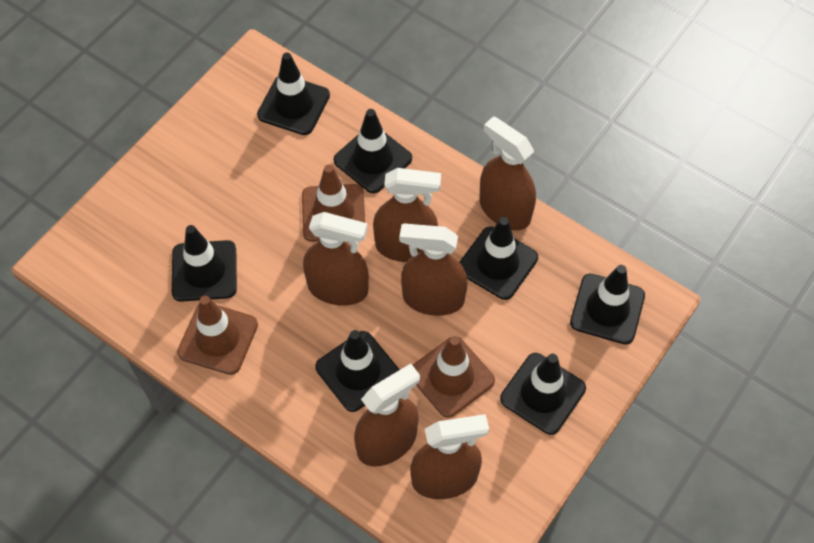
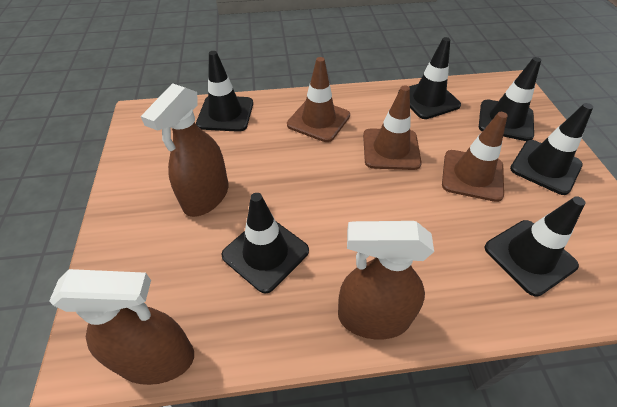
black traffic cone: 7 -> 6
brown spray bottle: 6 -> 3

